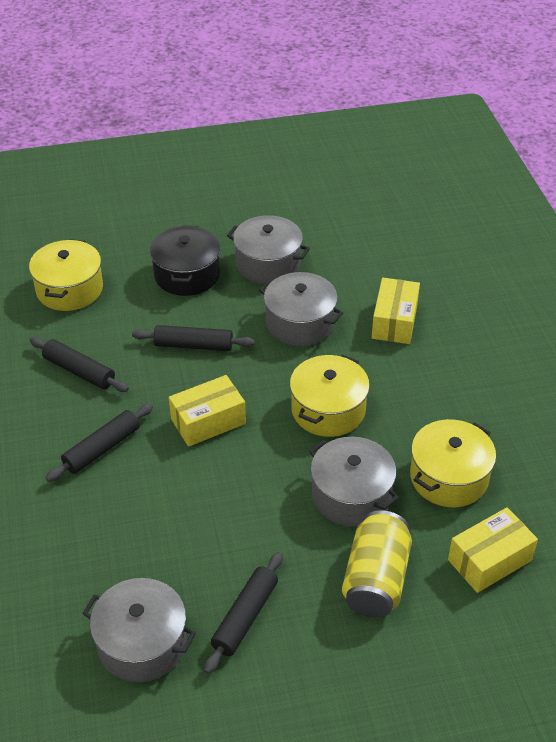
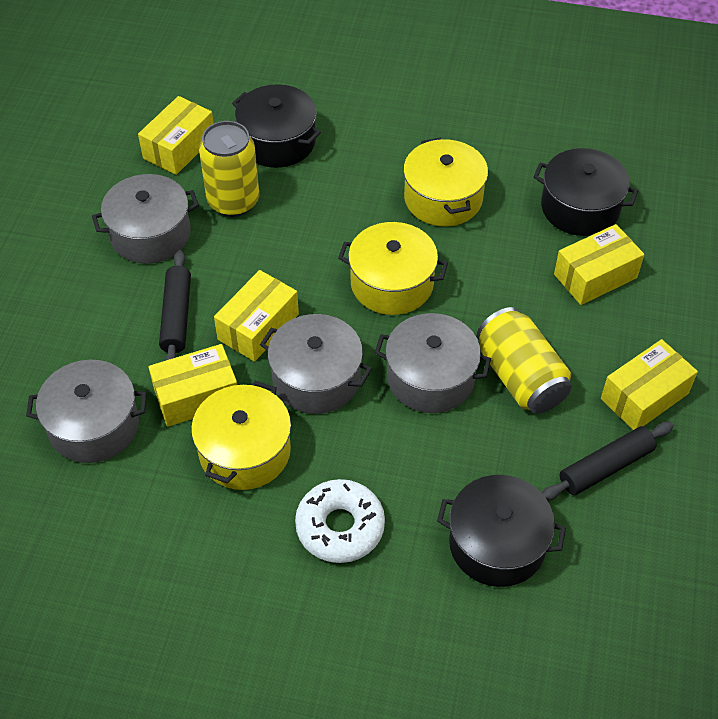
black pot: 1 -> 3
black rolling pin: 4 -> 2
white donut: 0 -> 1
yellow box: 3 -> 5
yellow can: 1 -> 2

